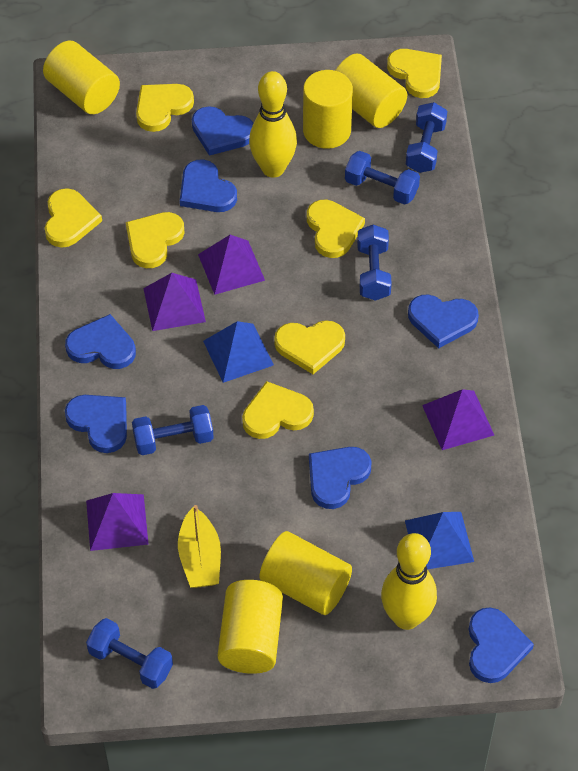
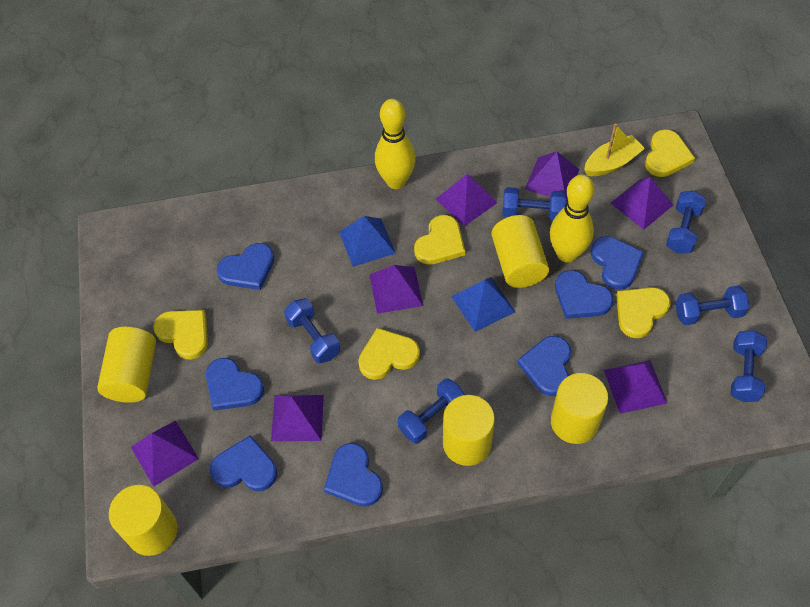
blue dumbbell: 5 -> 6
purple pyramid: 4 -> 7
yellow heart: 7 -> 5

